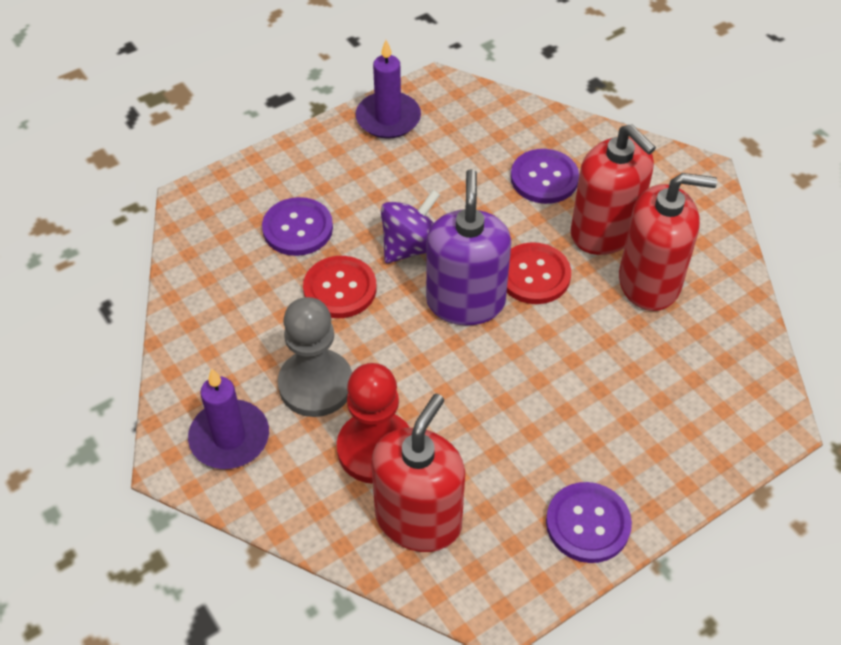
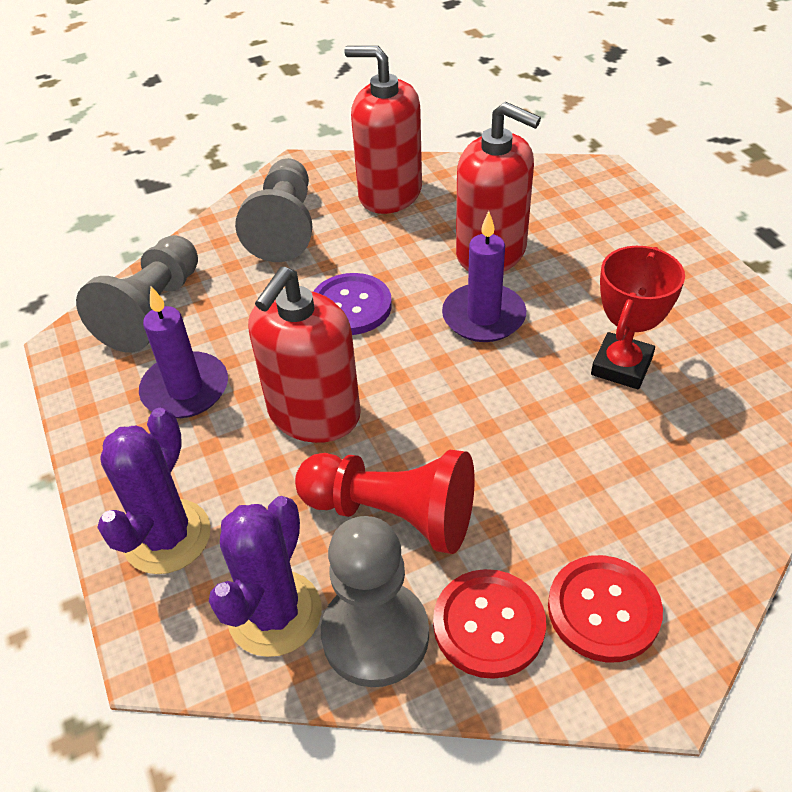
grey pawn: 1 -> 3
purple button: 3 -> 1
purple cactus: 0 -> 2
purple soap dispenser: 1 -> 0
purple spinning top: 1 -> 0
red trophy: 0 -> 1

